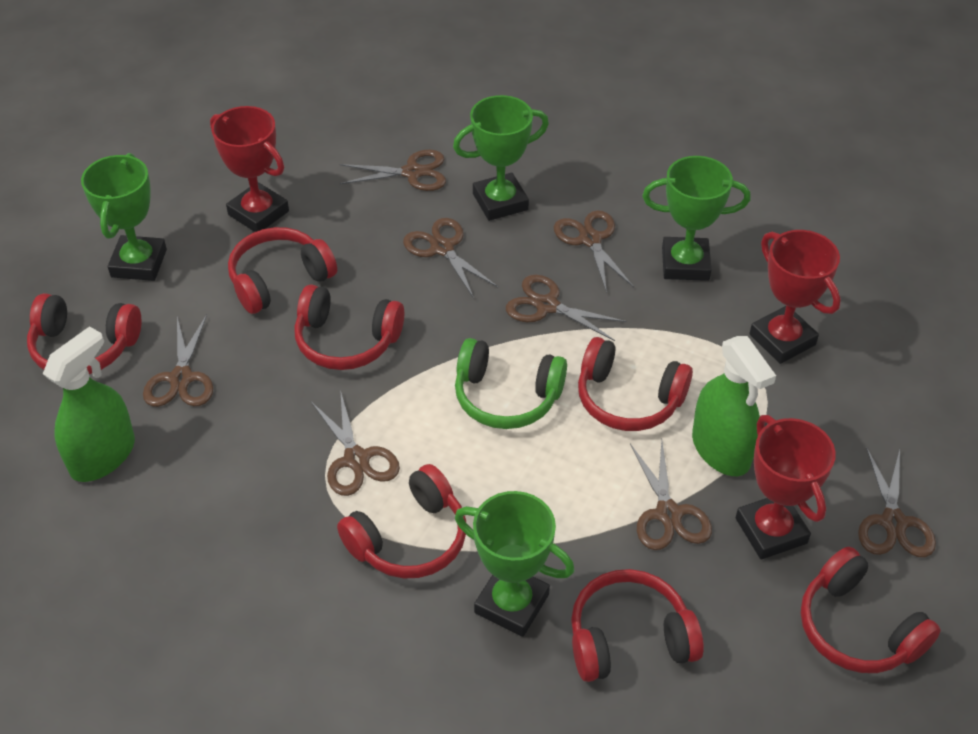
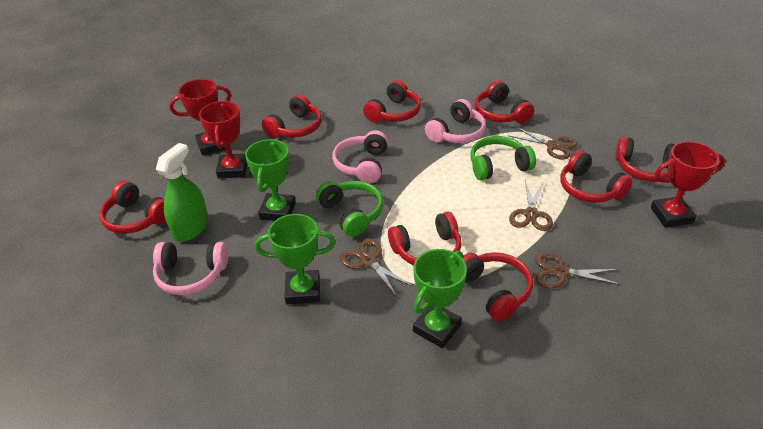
brown scissors: 8 -> 4
green headphones: 1 -> 2
green spray bottle: 2 -> 1
green trophy: 4 -> 3
pink headphones: 0 -> 3
red headphones: 7 -> 8

